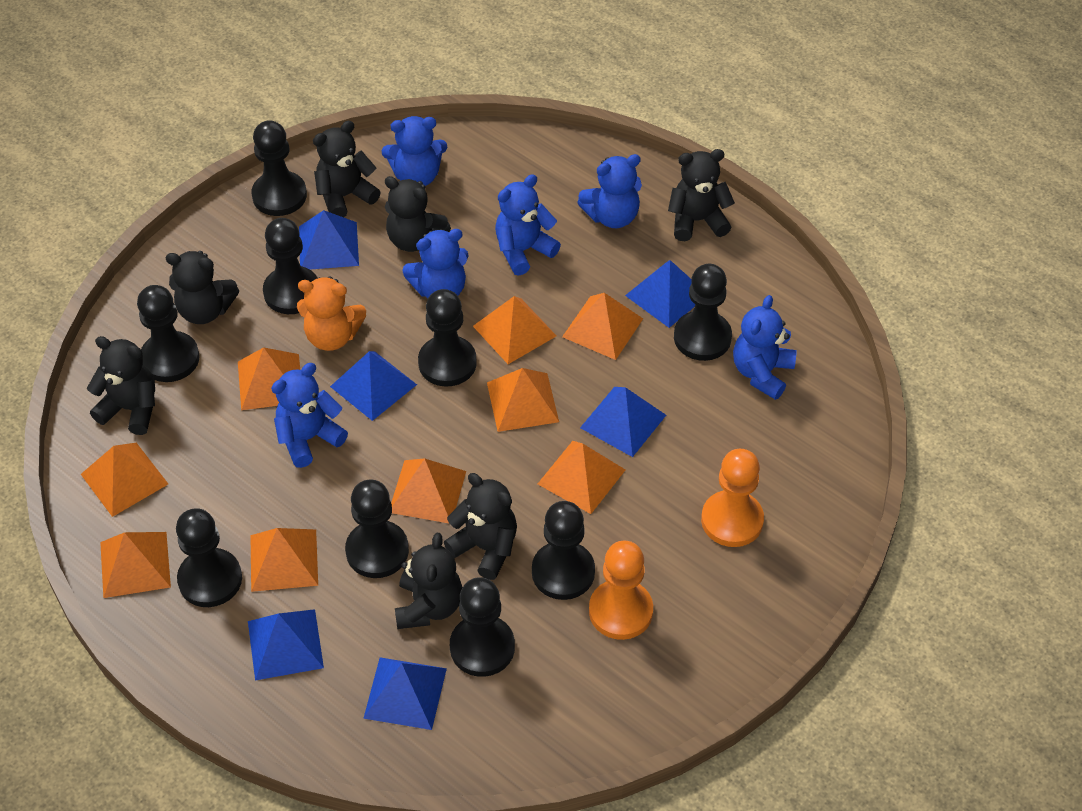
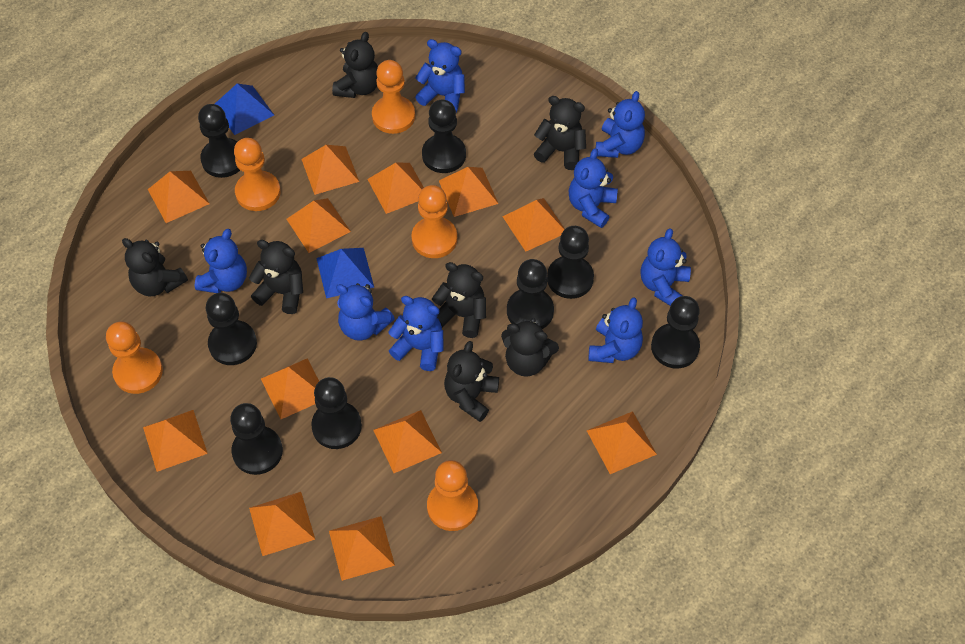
black pawn: 9 -> 8
blue pyramid: 6 -> 2
blue teddy bear: 6 -> 8
orange pawn: 2 -> 5
orange pyramid: 9 -> 12
orange teddy bear: 1 -> 0

